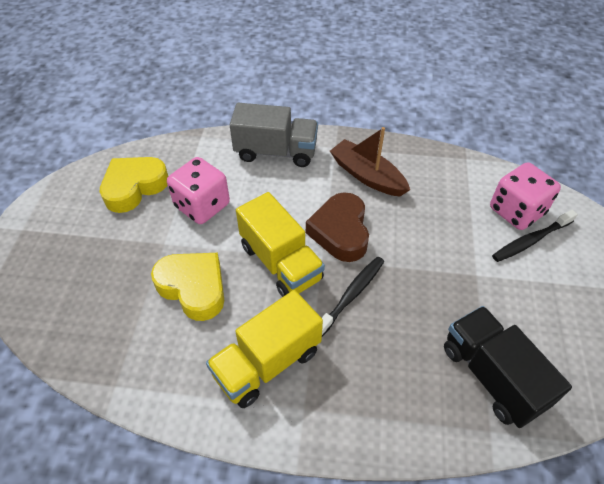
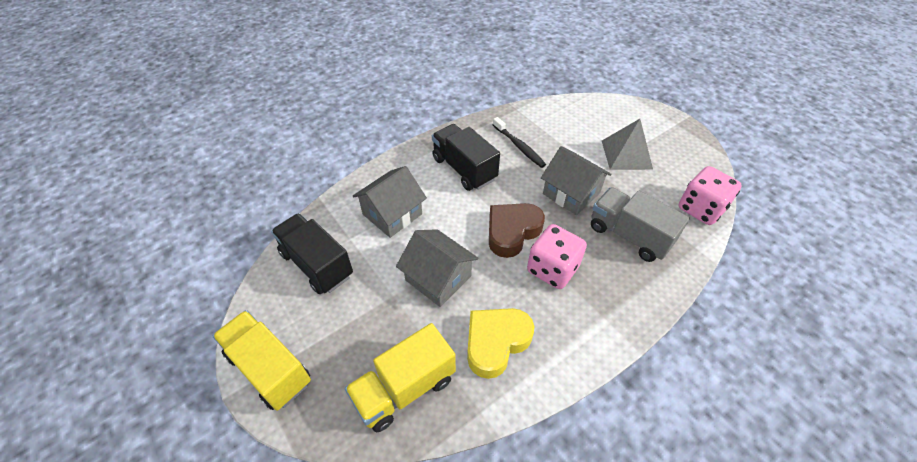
black toothbrush: 2 -> 1
black truck: 1 -> 2
brown boat: 1 -> 0
grey house: 0 -> 3
grey pyramid: 0 -> 1
yellow heart: 2 -> 1

